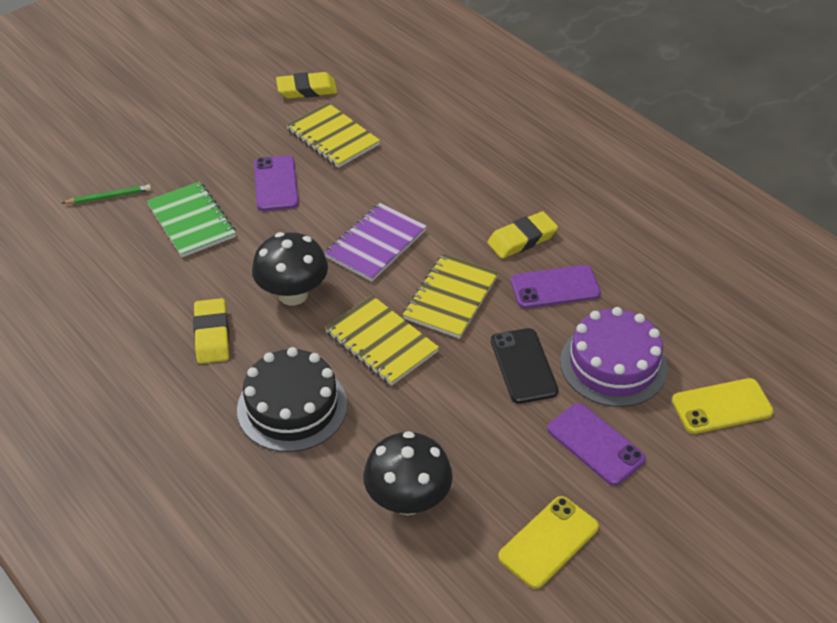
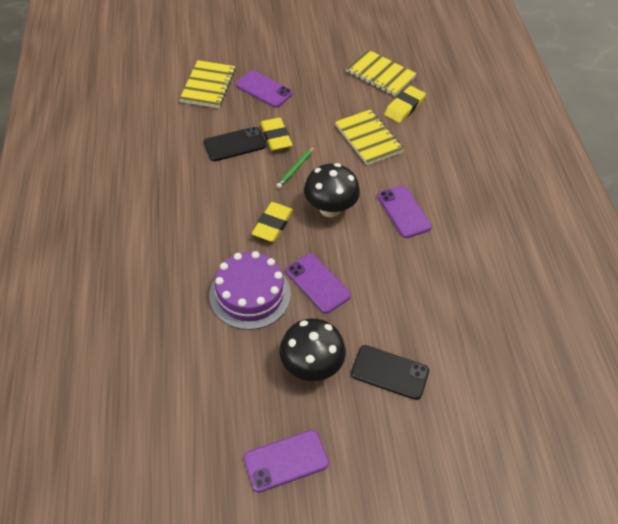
black cake: 1 -> 0
black phone: 1 -> 2
green notebook: 1 -> 0
purple notebook: 1 -> 0
purple phone: 3 -> 4
yellow phone: 2 -> 0

